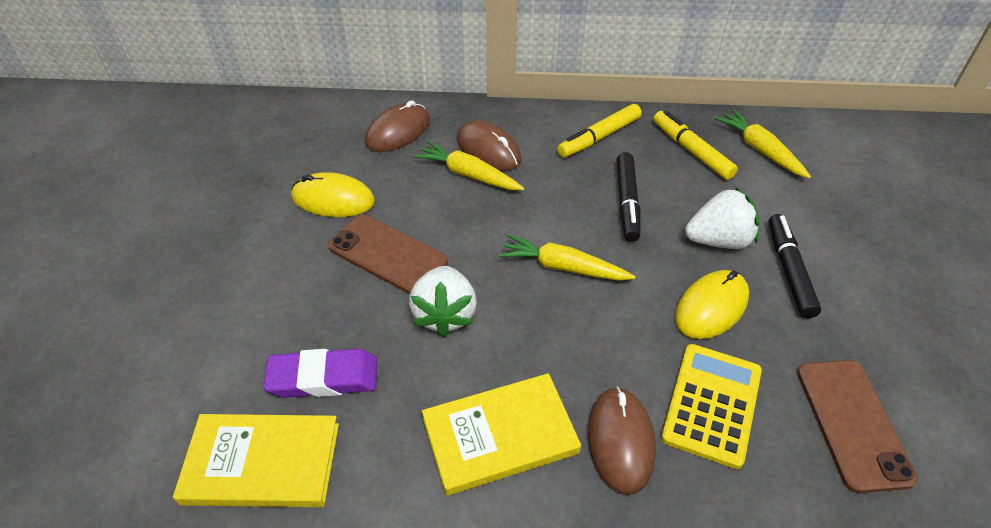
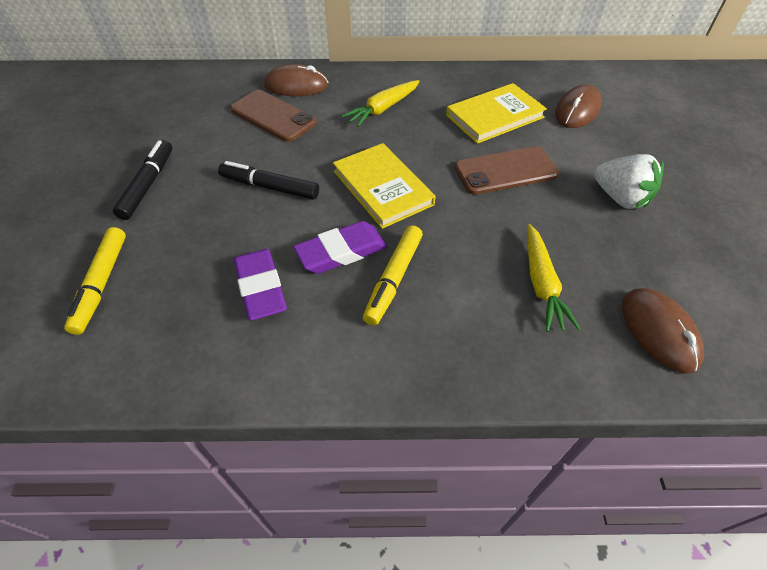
purple eraser: 1 -> 2
white strawberry: 2 -> 1
yellow calculator: 1 -> 0
yellow carrot: 3 -> 2
yellow mouse: 2 -> 0

